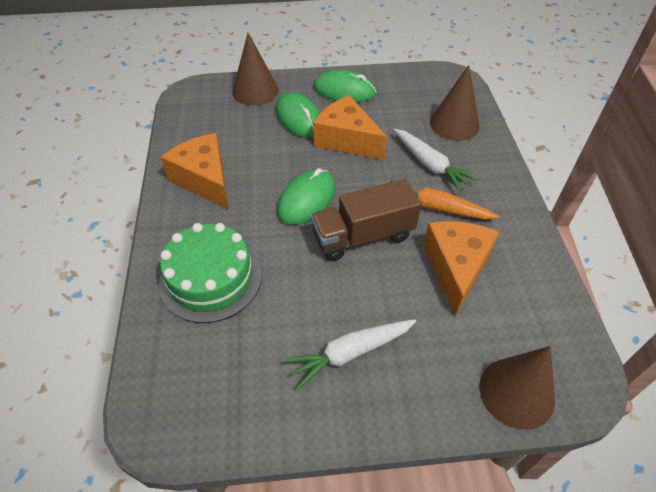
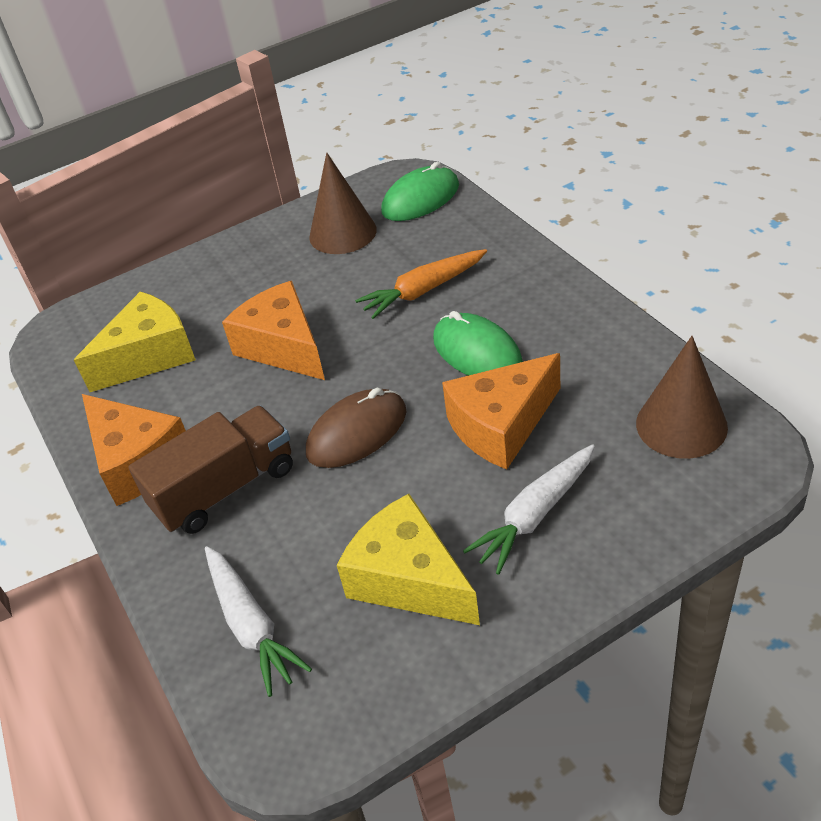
brown cone: 3 -> 2
brown mouse: 0 -> 1
green cake: 1 -> 0
green mouse: 3 -> 2
yellow cheese: 0 -> 2

